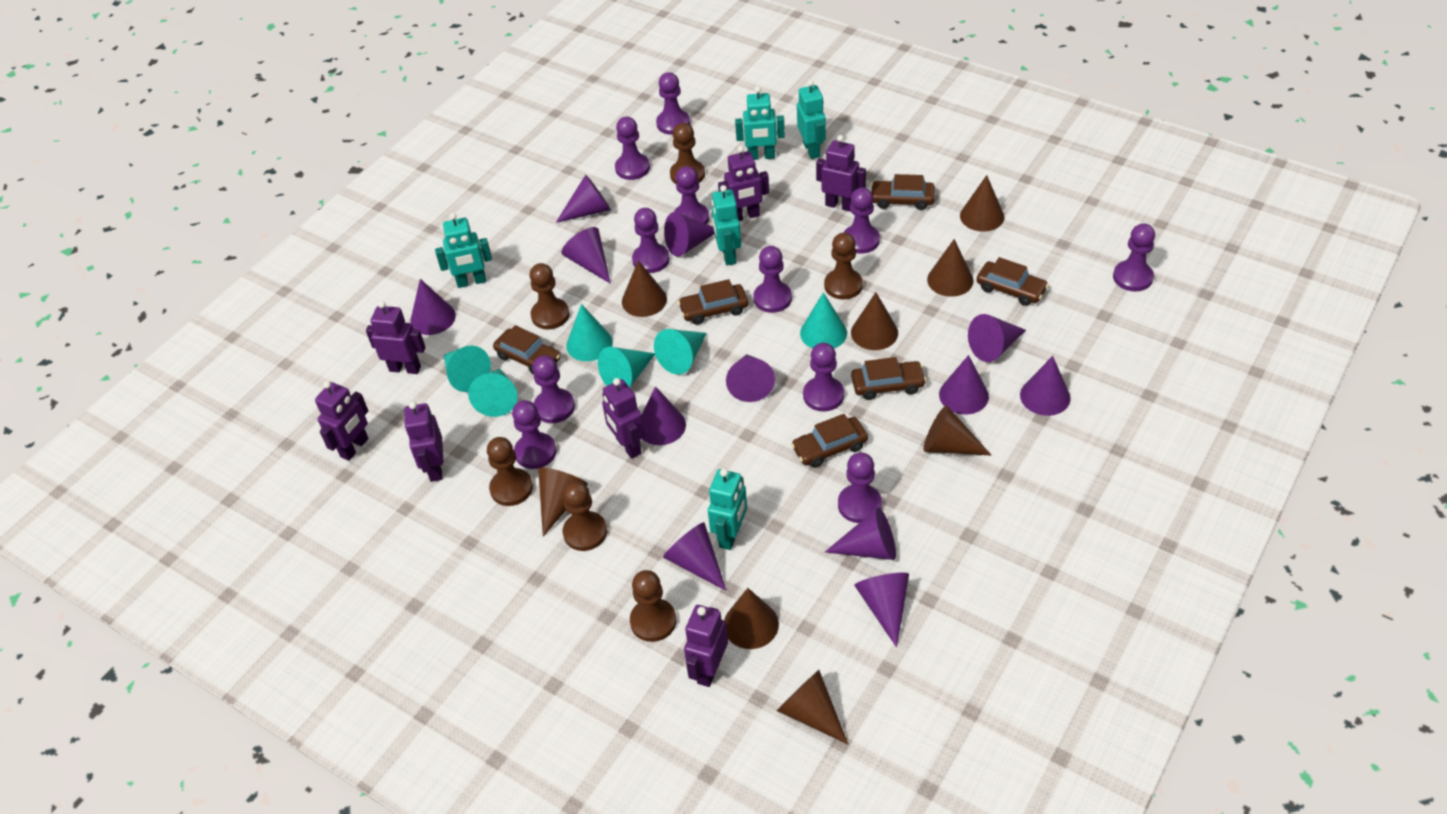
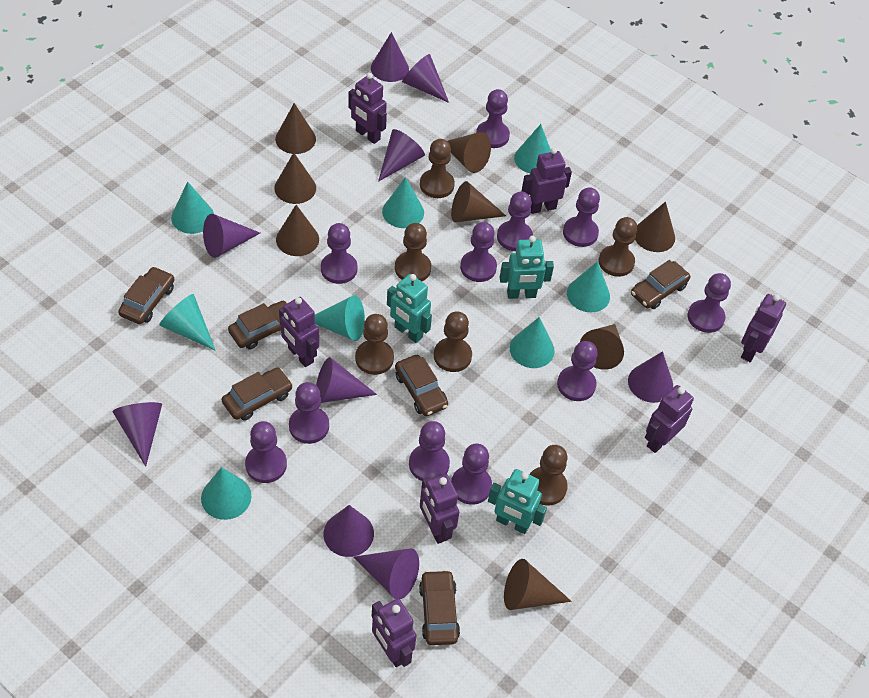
purple cone: 12 -> 9
turquoise cone: 6 -> 8
turquoise robot: 5 -> 3

